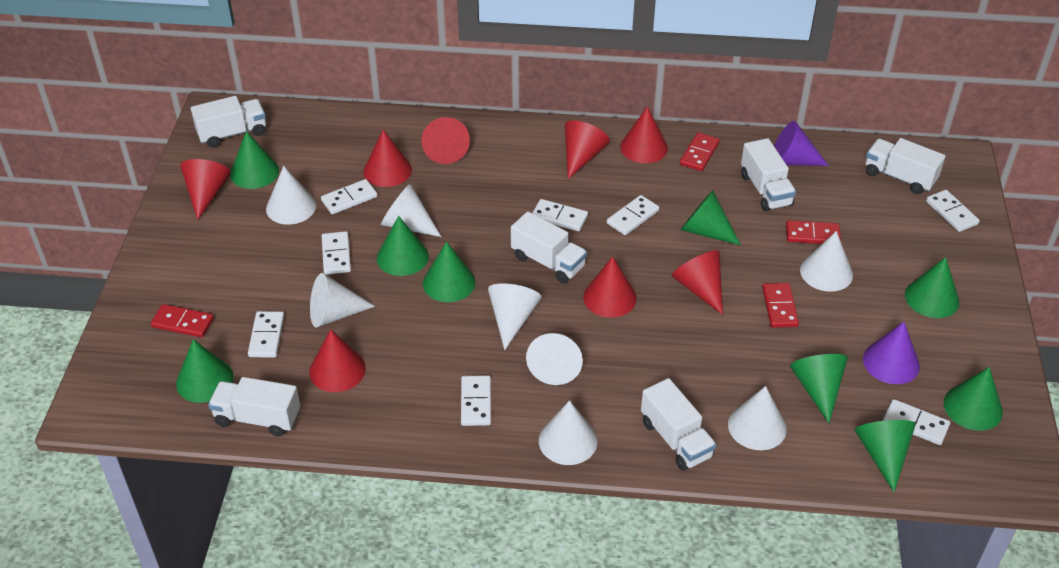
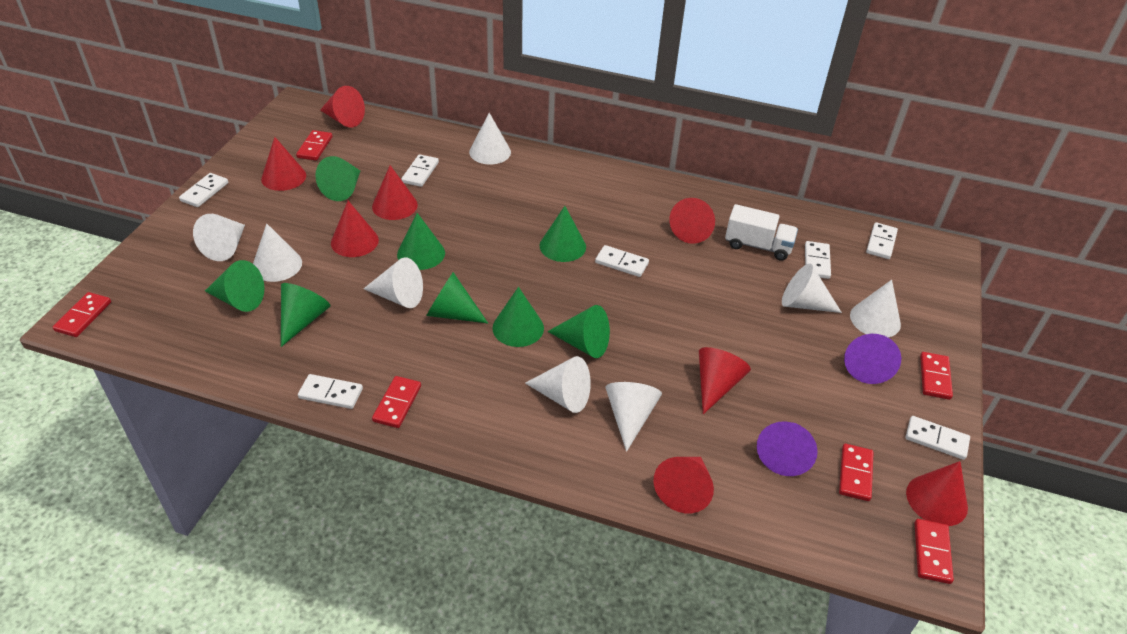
green cone: 9 -> 8
red domino: 4 -> 6
white domino: 8 -> 7
white truck: 6 -> 1

